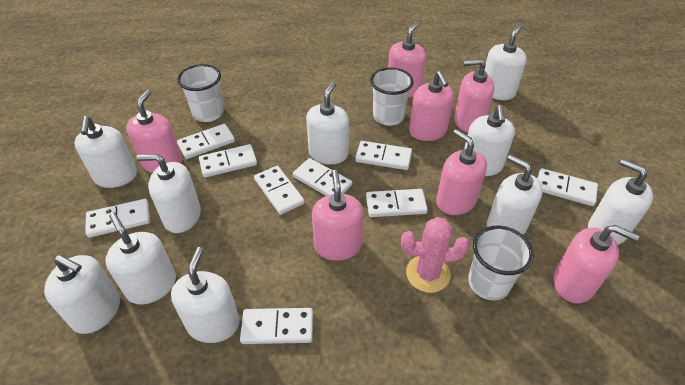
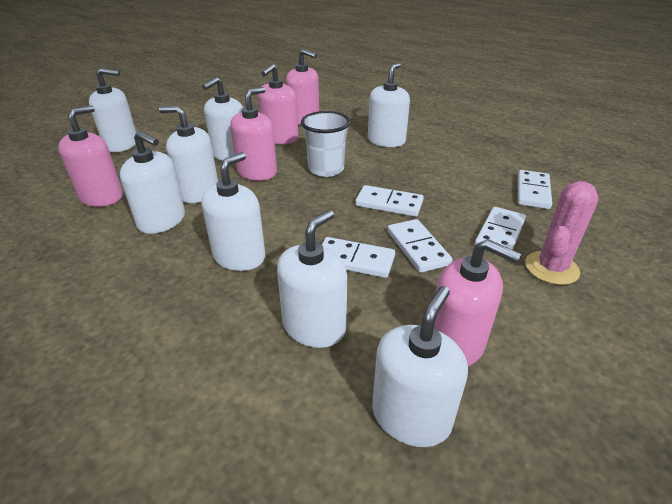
pink soap dispenser: 7 -> 5
white cup: 3 -> 1
white domino: 9 -> 5
white soap dispenser: 10 -> 8

